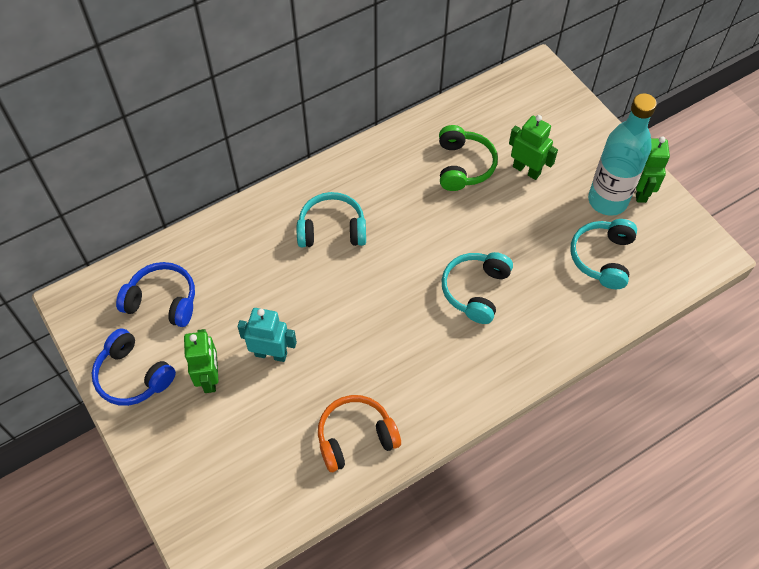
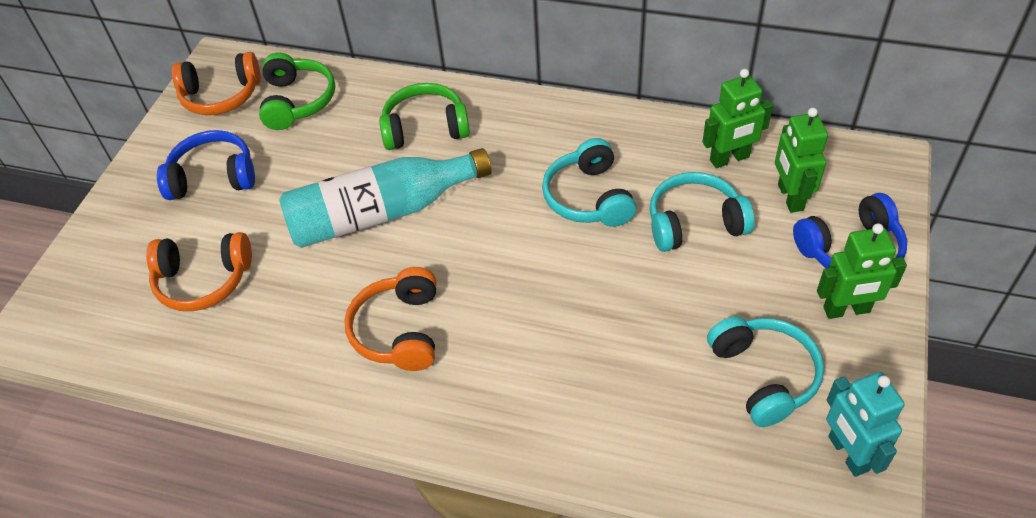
green headphones: 1 -> 2
orange headphones: 1 -> 3

